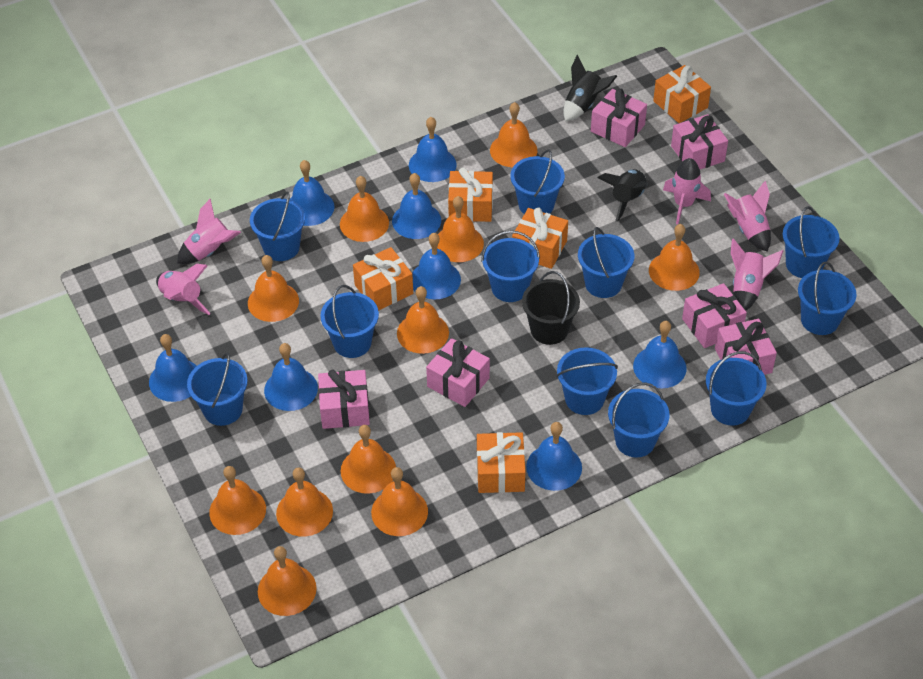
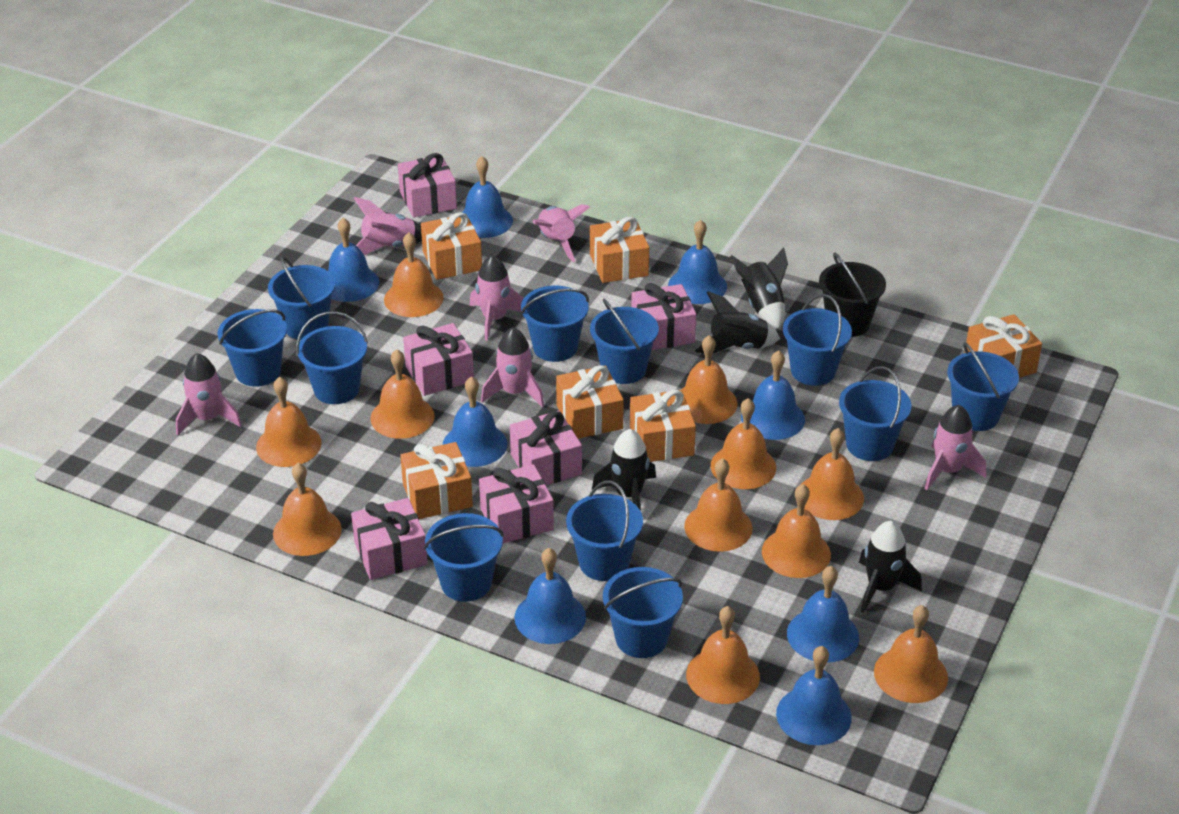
black rocket: 2 -> 4
orange gift: 5 -> 6
pink rocket: 5 -> 6

